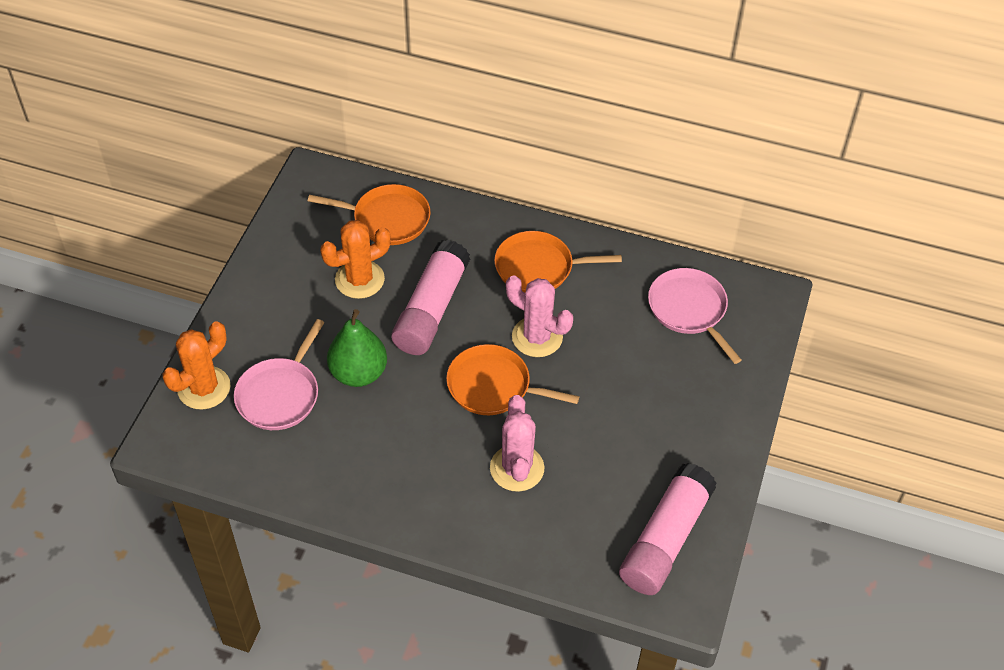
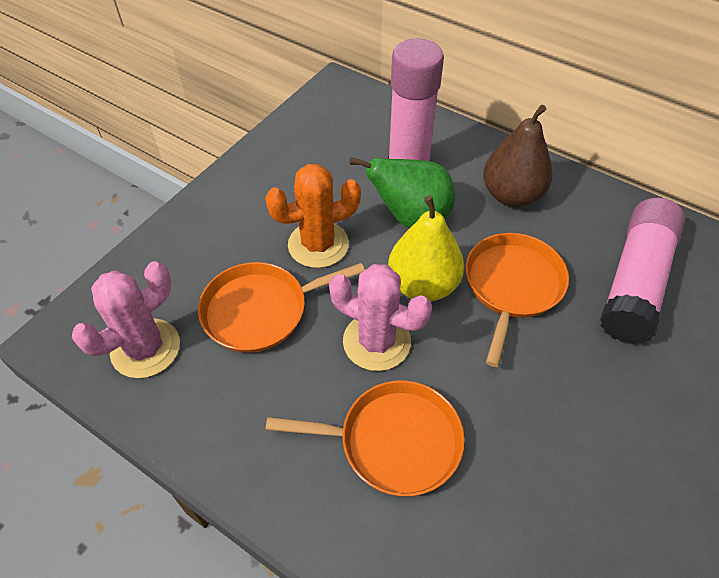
brown pear: 0 -> 1
orange cactus: 2 -> 1
pink pan: 2 -> 0
yellow pear: 0 -> 1

